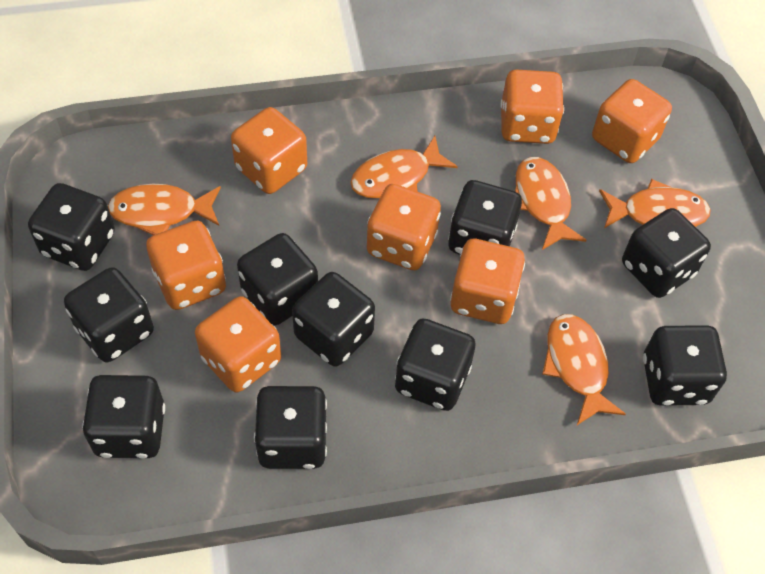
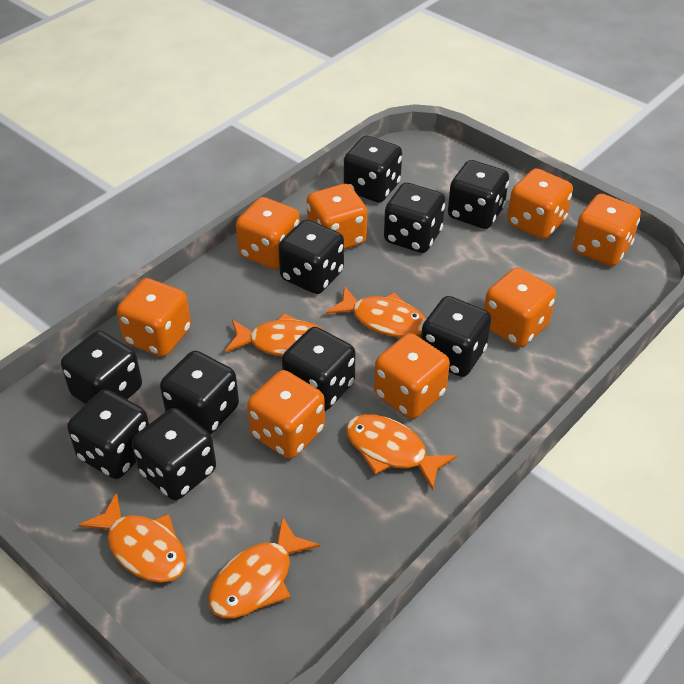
orange dice: 7 -> 8

